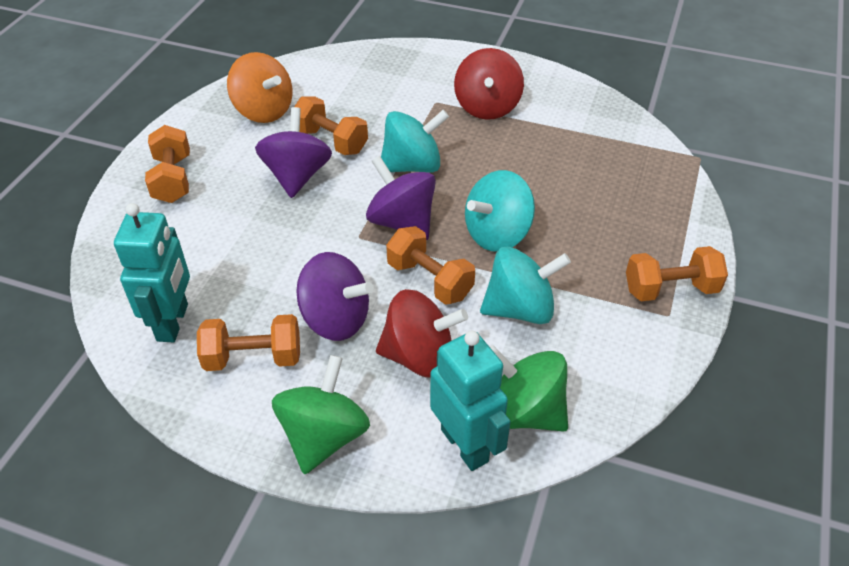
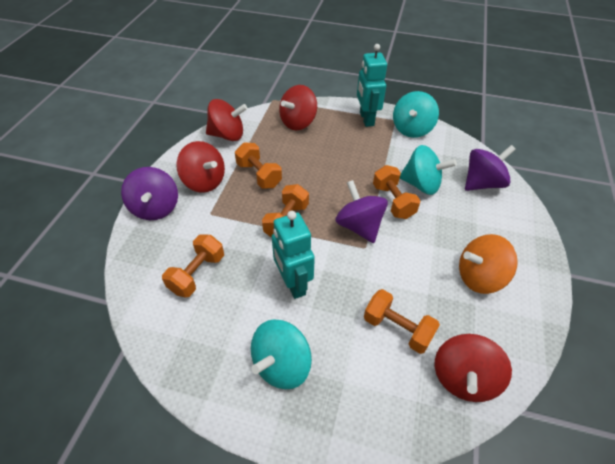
green spinning top: 2 -> 0
red spinning top: 2 -> 4

